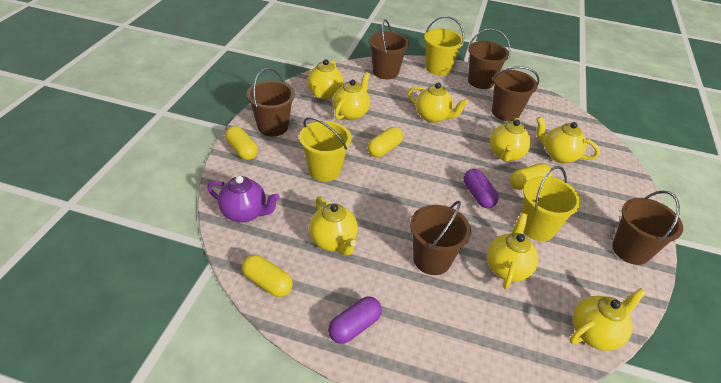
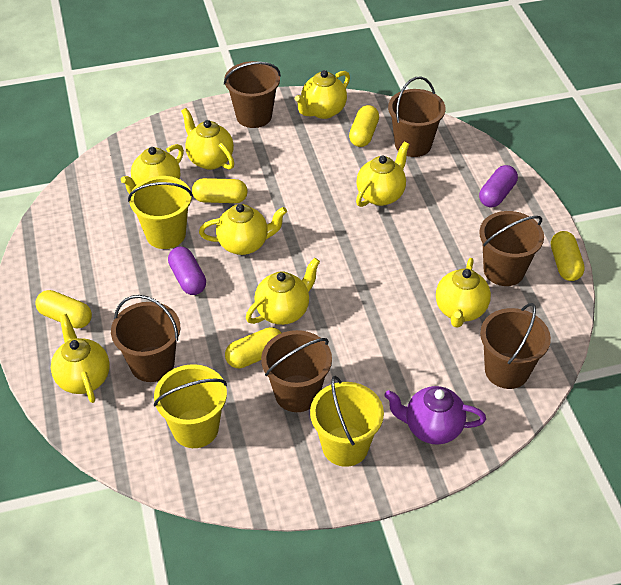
yellow capsule: 4 -> 5

